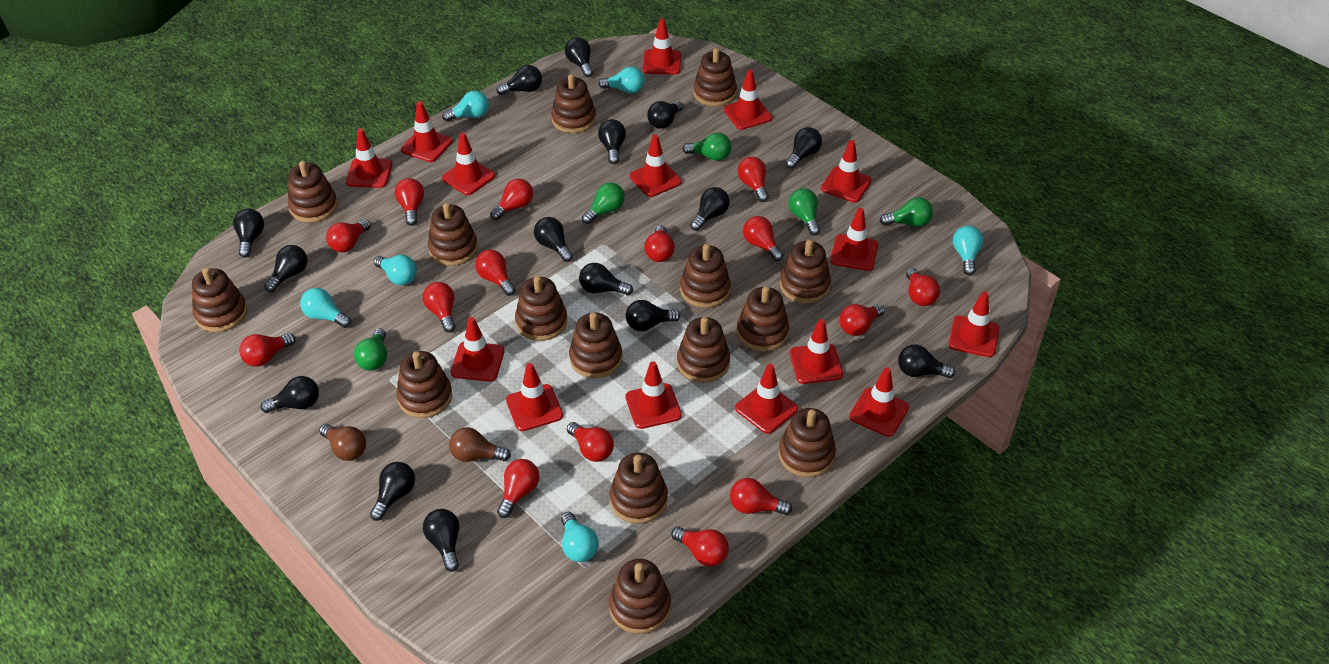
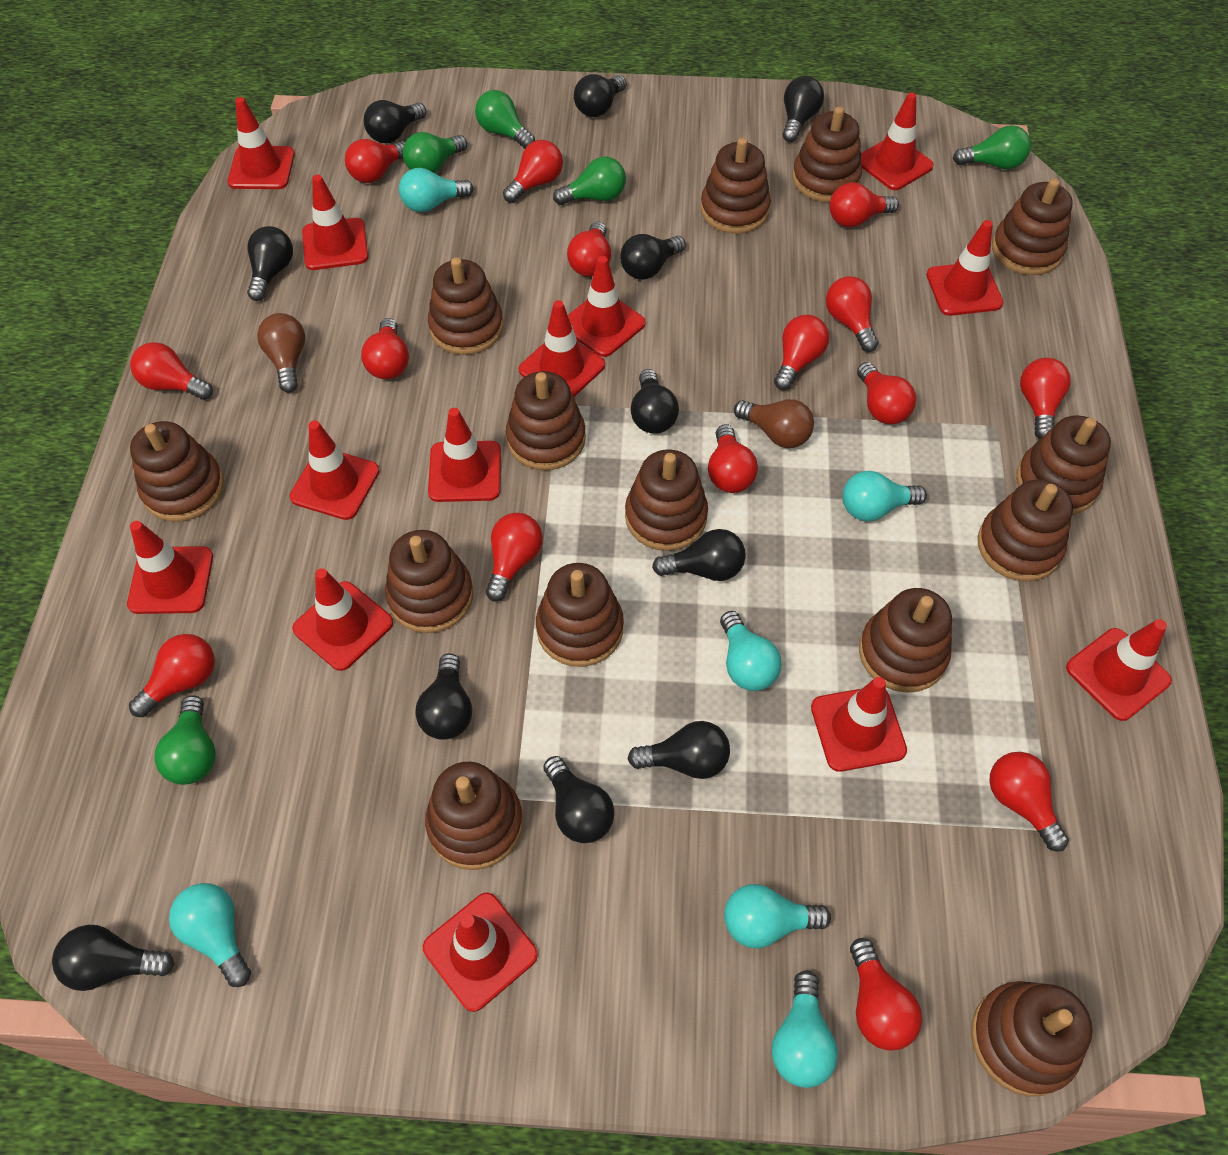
black light bulb: 15 -> 11
brown stacking toy: 15 -> 14
red traffic cone: 15 -> 13

